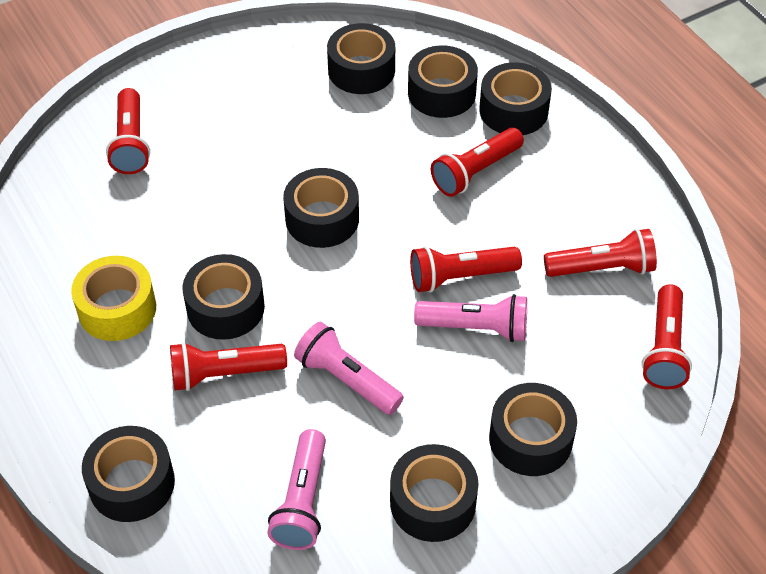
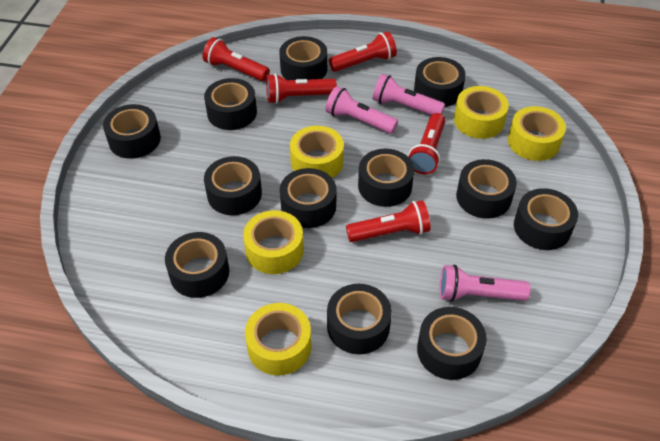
black tape: 8 -> 12
red flashlight: 6 -> 5
yellow tape: 1 -> 5

